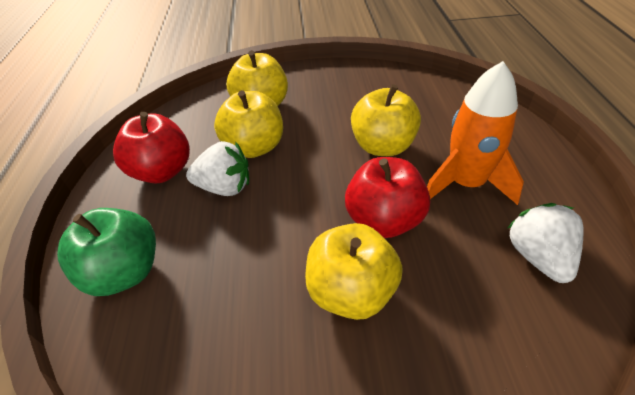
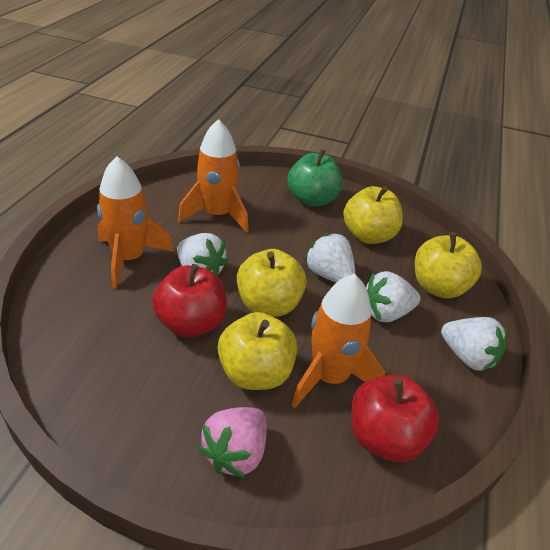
orange rocket: 1 -> 3
pink strawberry: 0 -> 1
white strawberry: 2 -> 4

